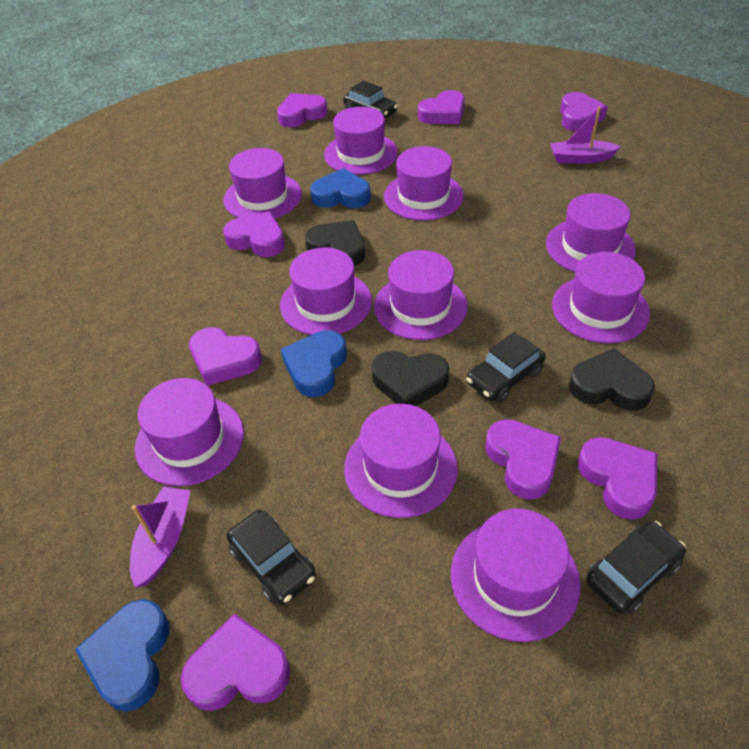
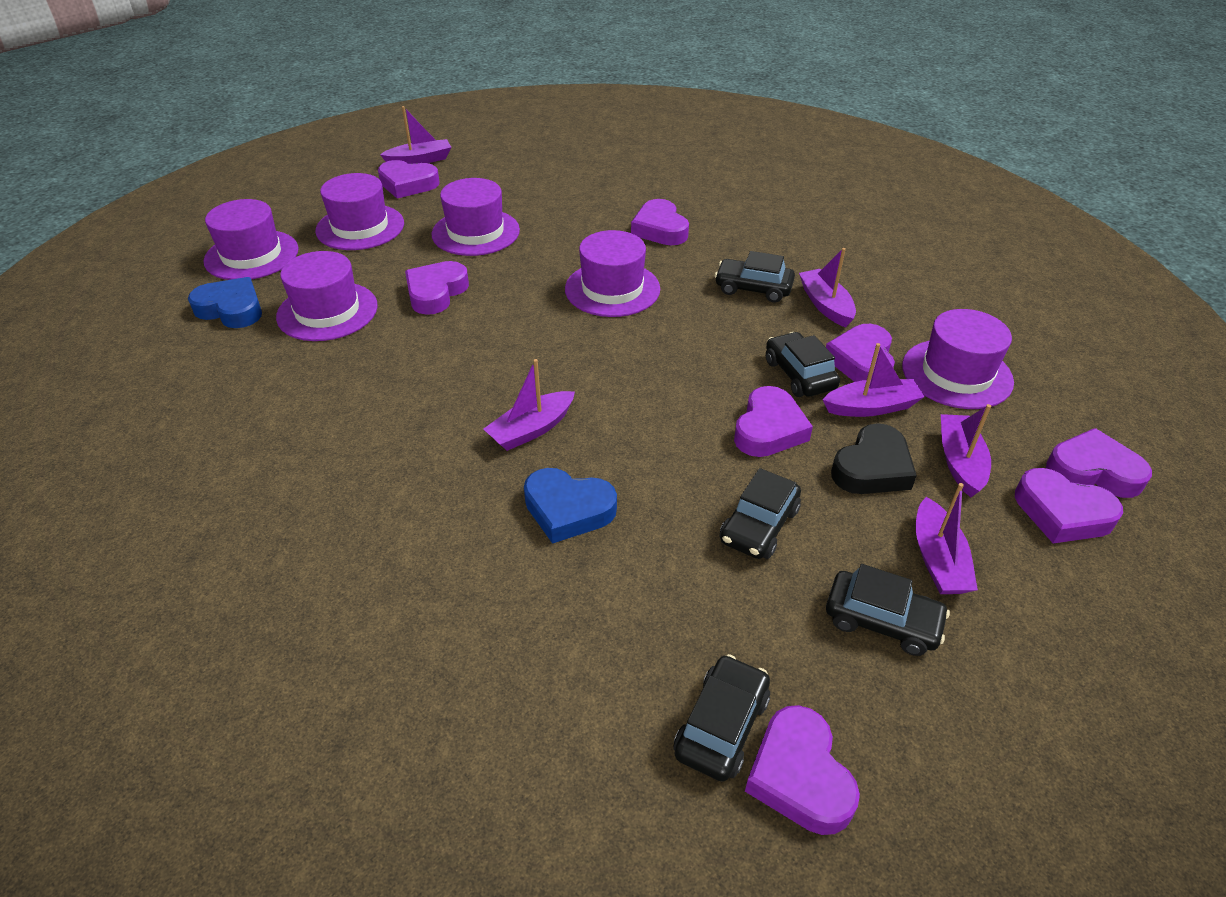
black car: 4 -> 5
black heart: 3 -> 1
blue heart: 3 -> 2
purple boat: 2 -> 6
purple hat: 10 -> 6

